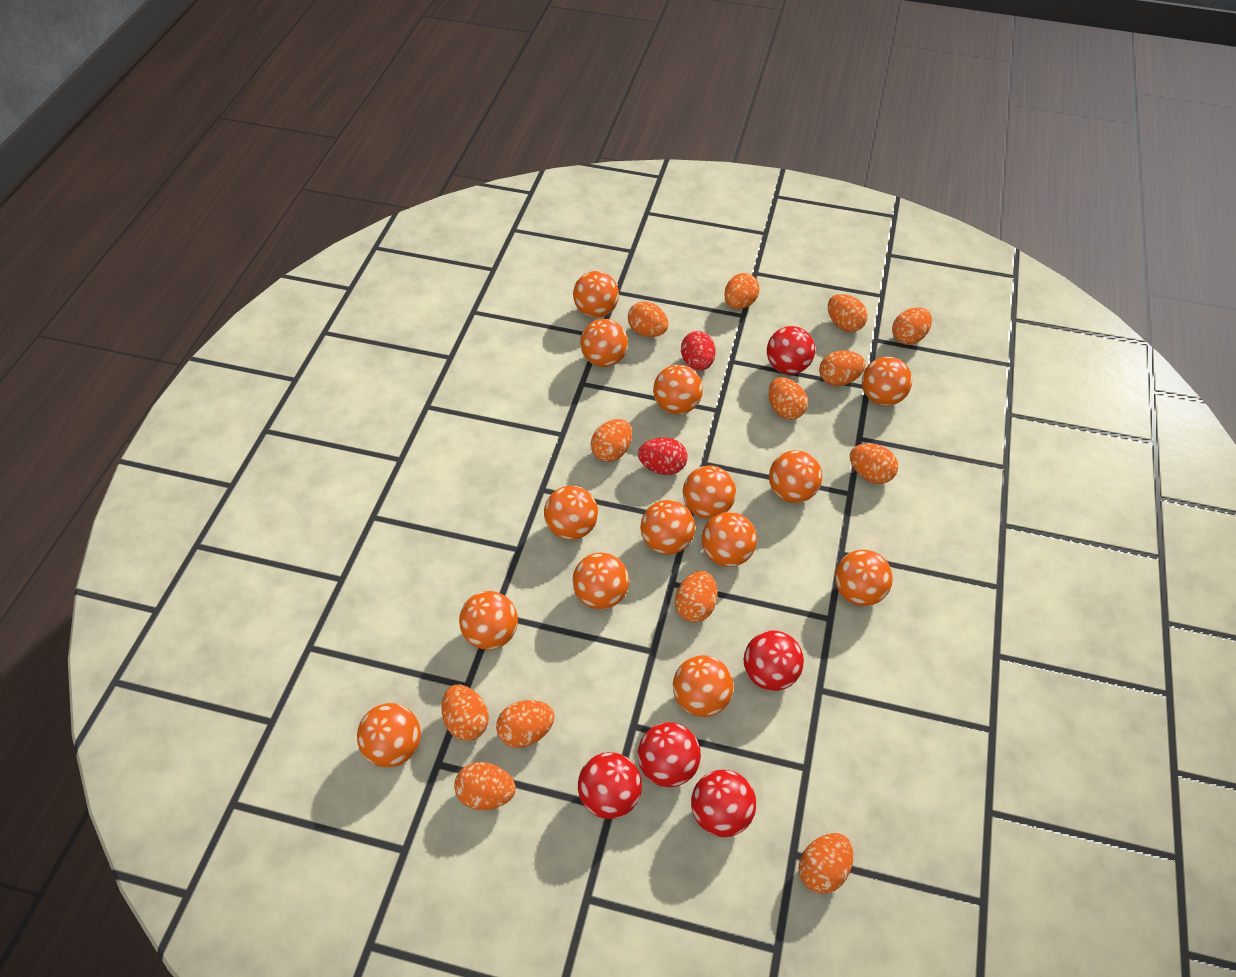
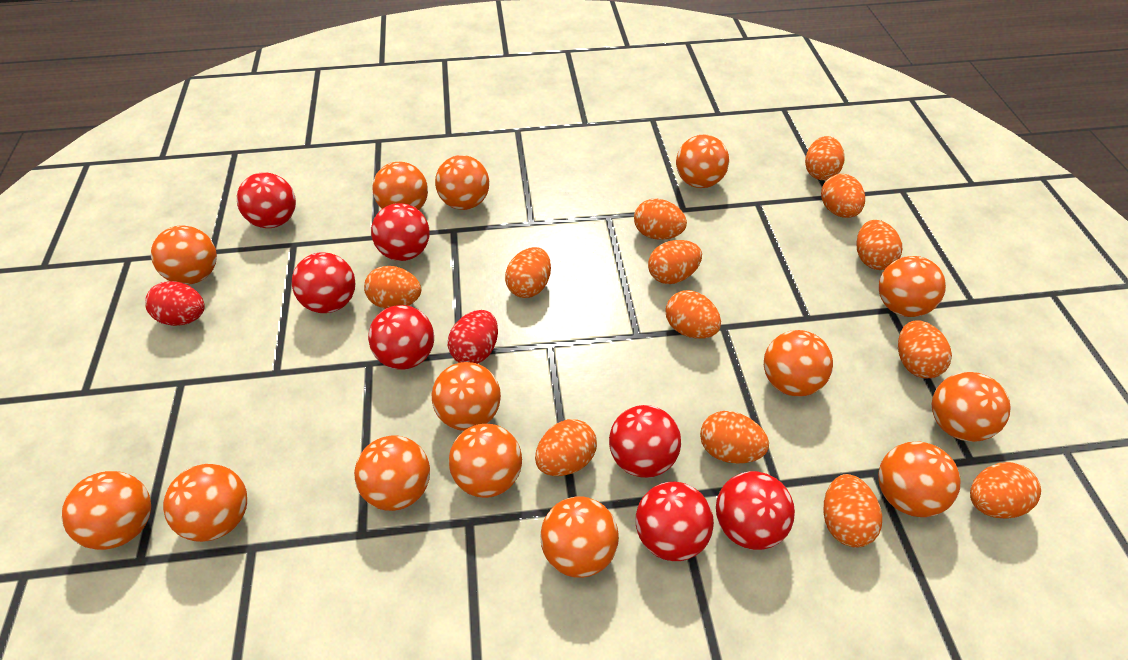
red ball: 5 -> 7

